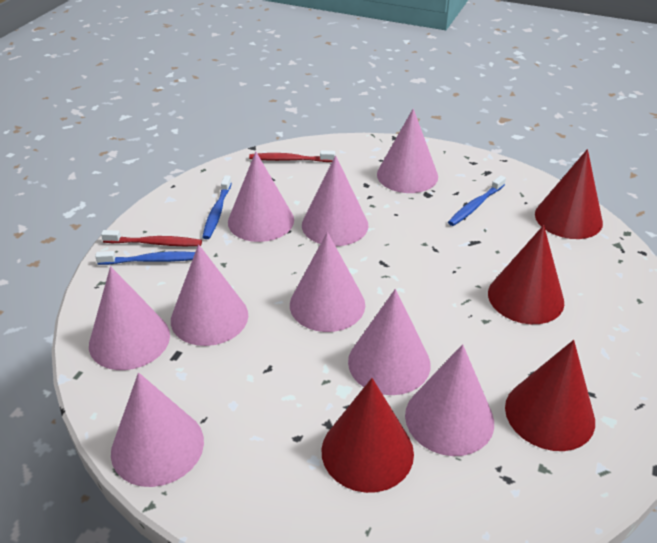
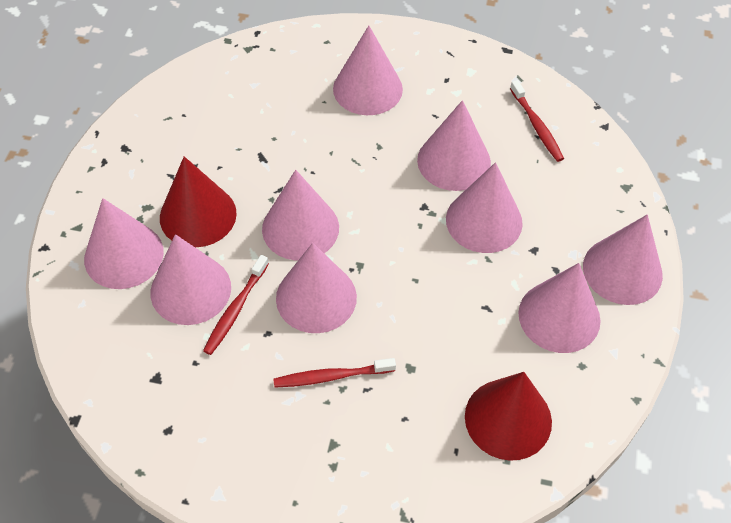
blue toothbrush: 3 -> 0
red cone: 4 -> 2
red toothbrush: 2 -> 3

